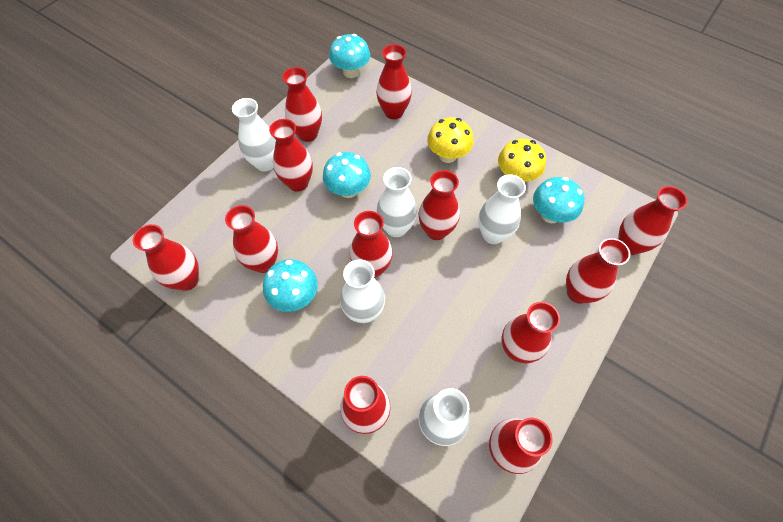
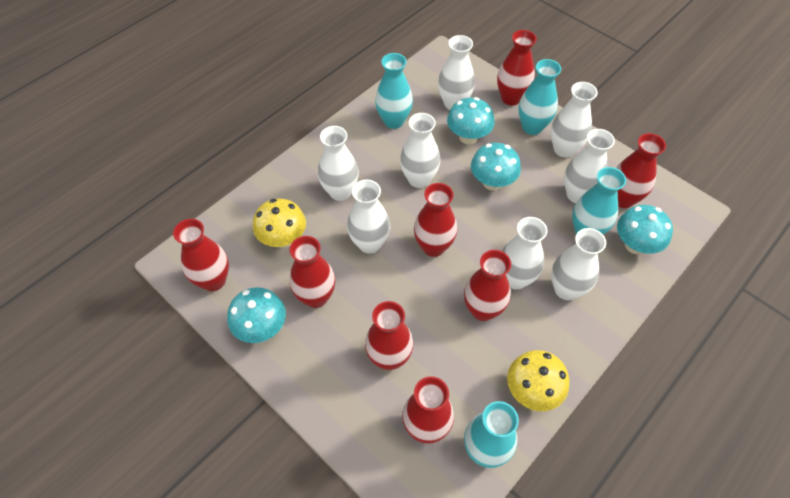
red vase: 12 -> 8
turquoise vase: 0 -> 4
white vase: 5 -> 8

